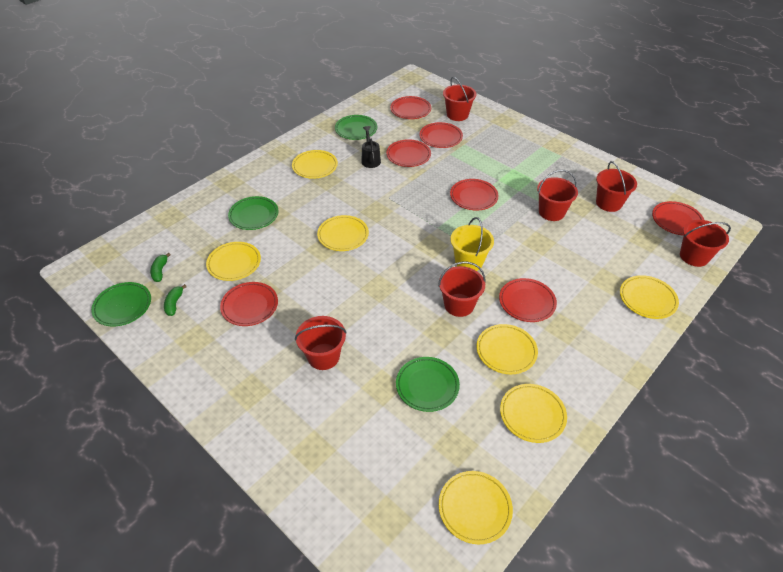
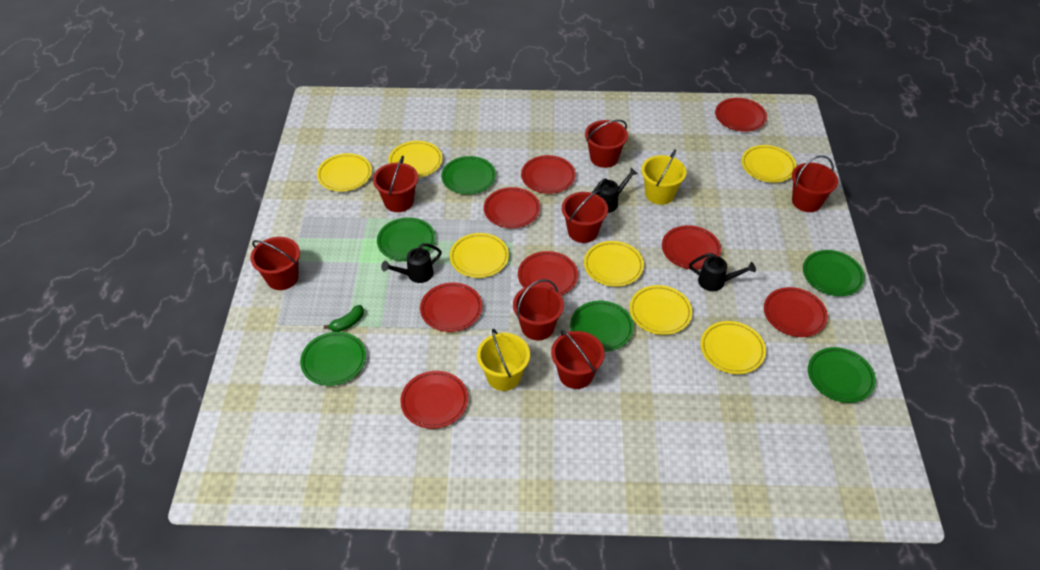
black watering can: 1 -> 3
green banana: 2 -> 1
green plate: 4 -> 6
red bucket: 6 -> 7
red plate: 7 -> 8
yellow bucket: 1 -> 2

